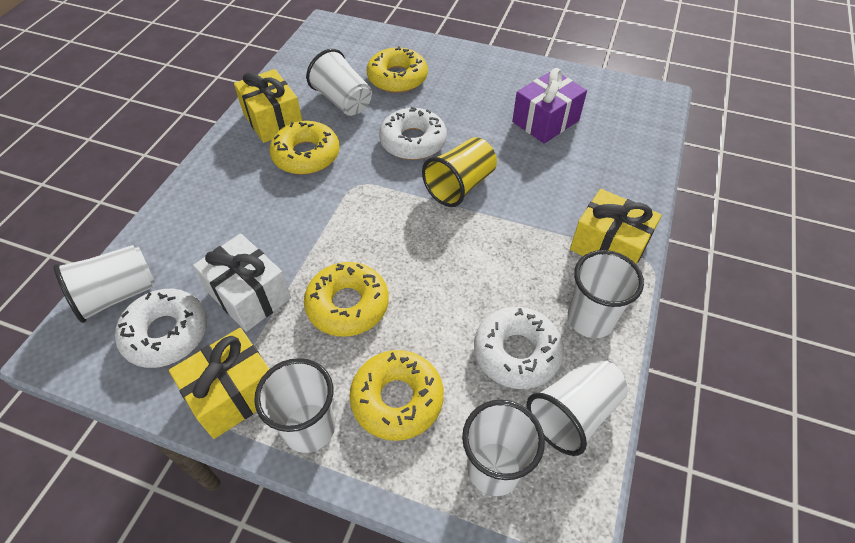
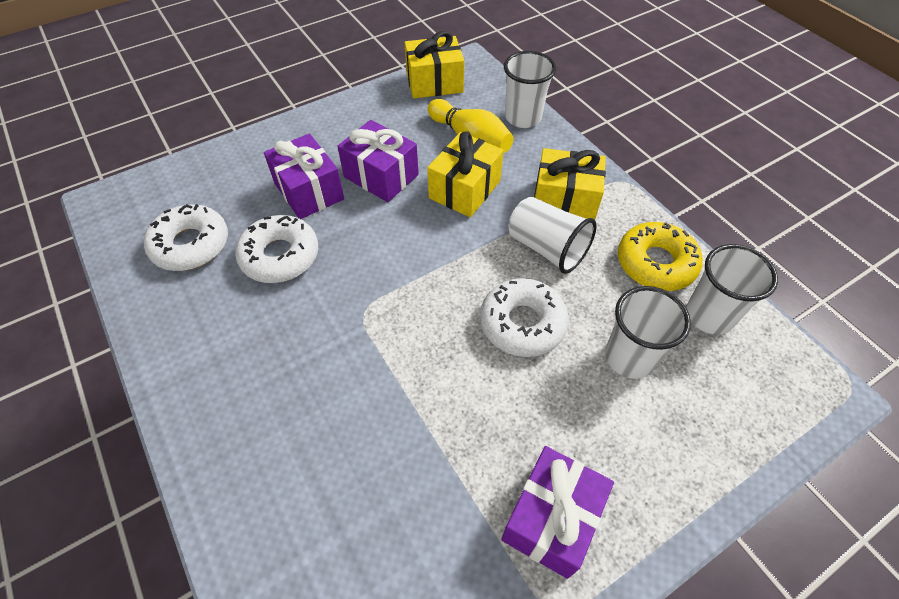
purple gift: 1 -> 3
white cup: 6 -> 4
white gift: 1 -> 0
yellow bowling pin: 0 -> 1
yellow cup: 1 -> 0
yellow donut: 4 -> 1

